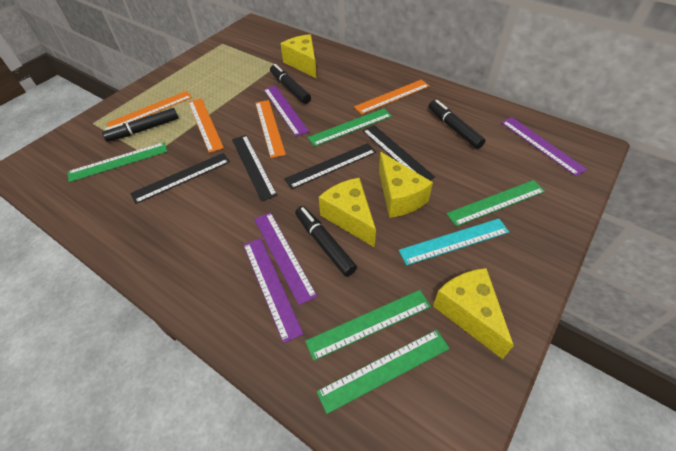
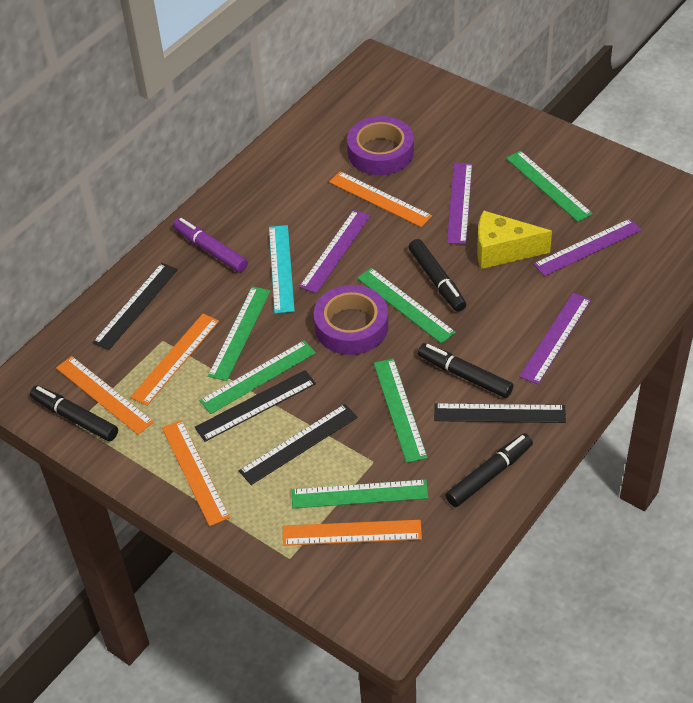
green ruler: 5 -> 6
orange ruler: 4 -> 5
purple marker: 0 -> 1
purple tape: 0 -> 2
yellow cheese: 4 -> 1

